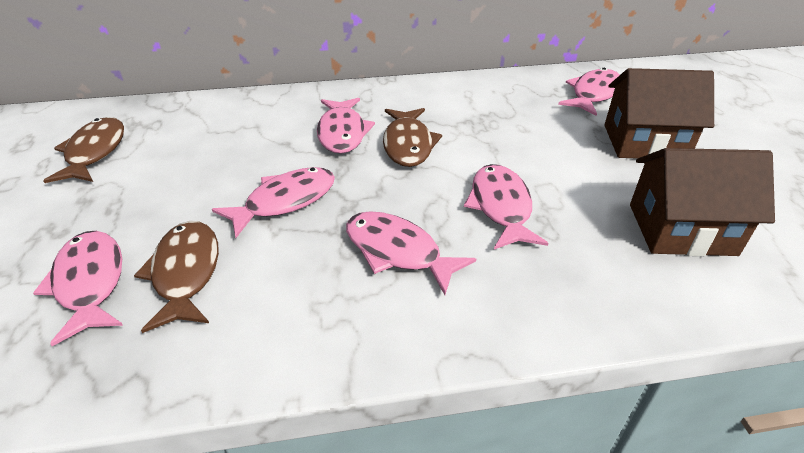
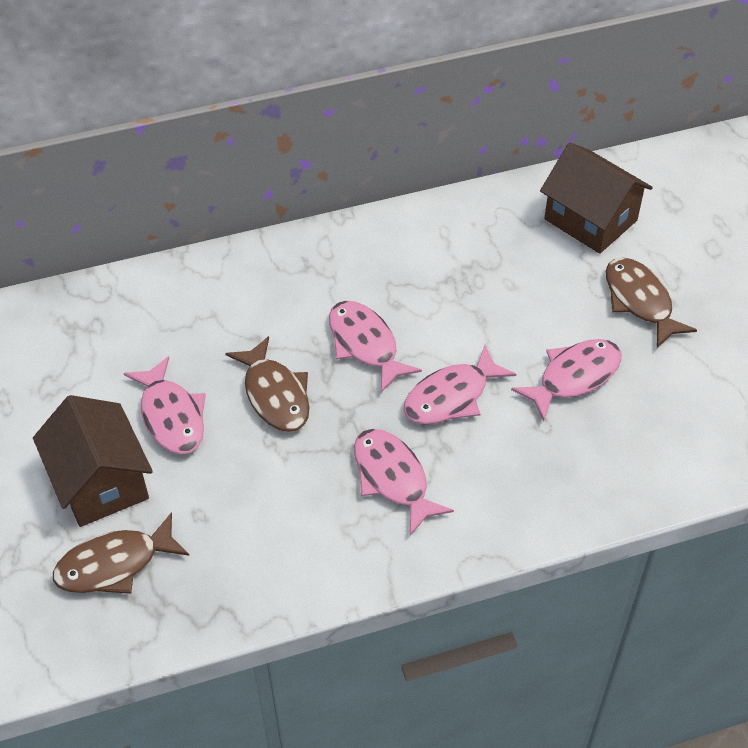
pink fish: 6 -> 5

